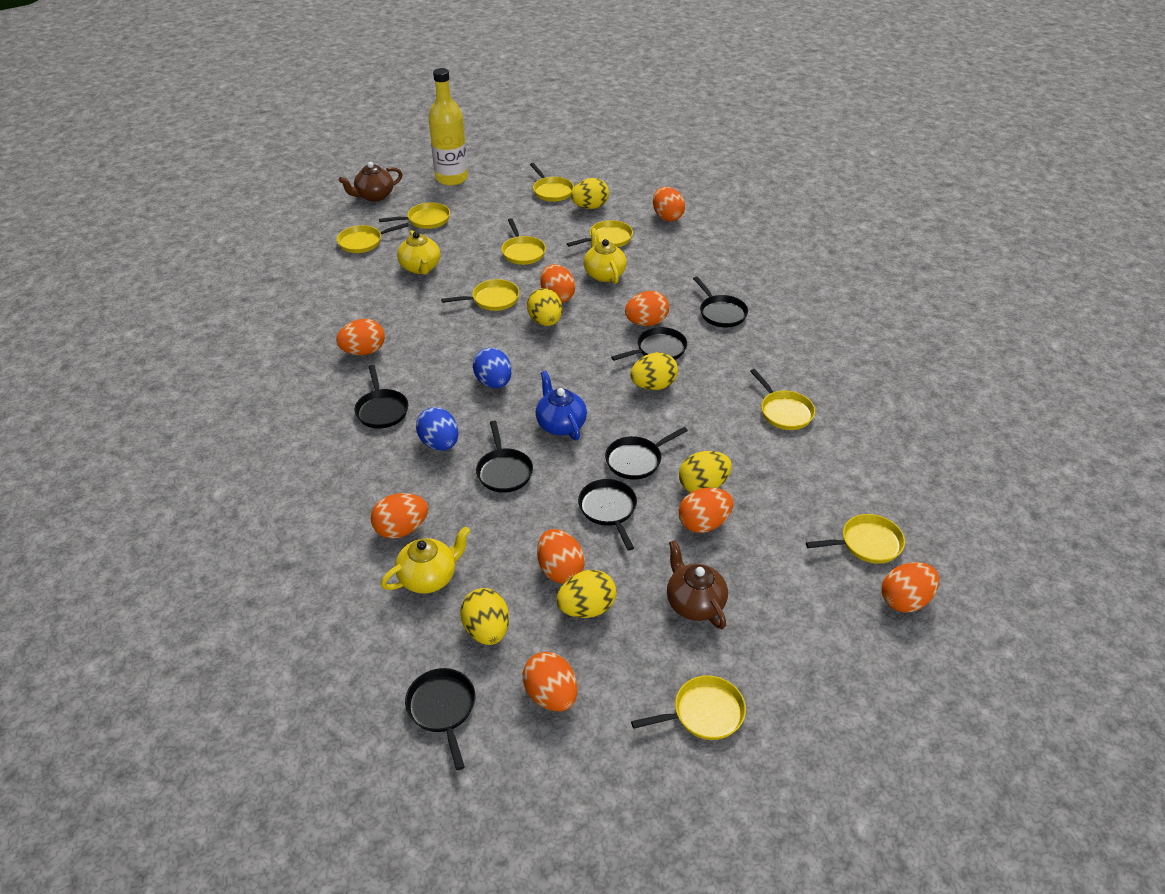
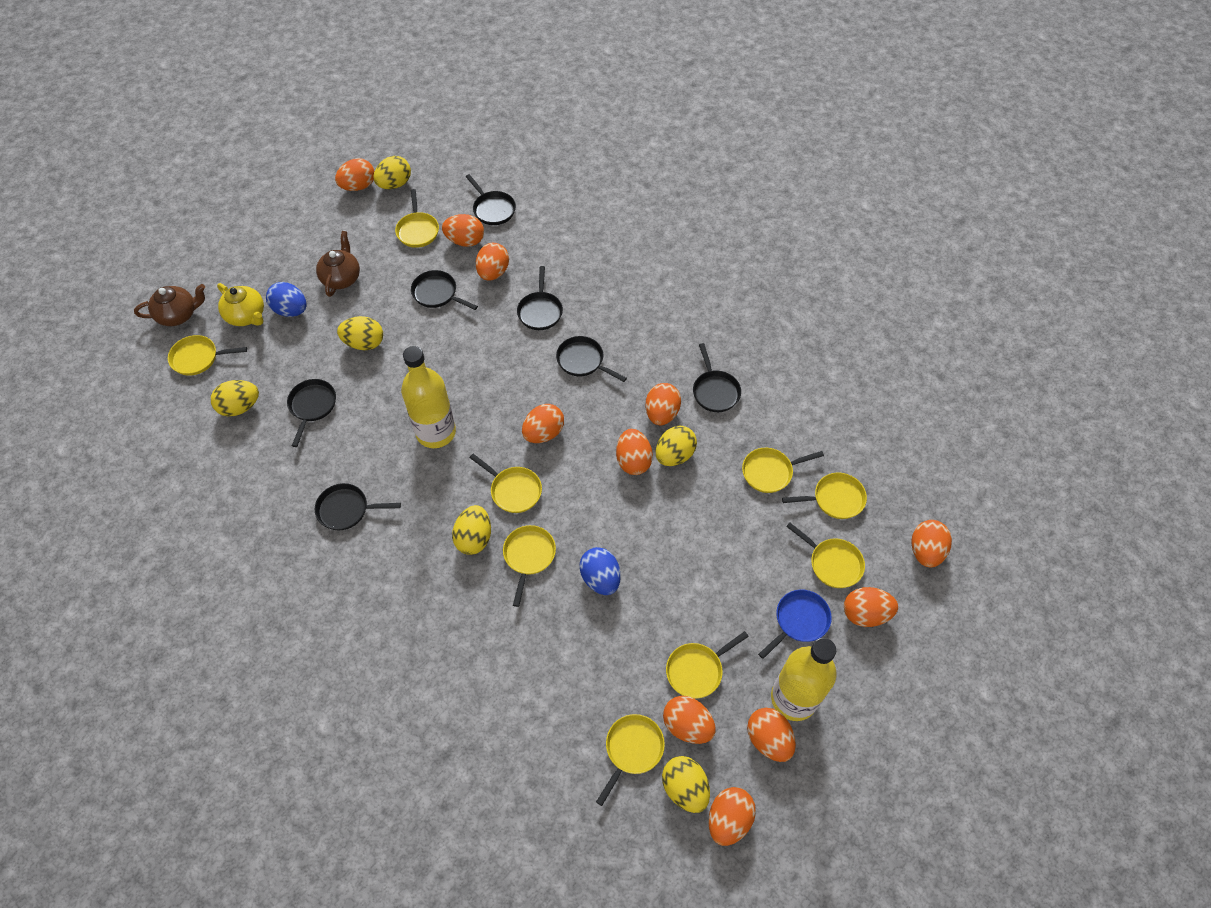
blue pan: 0 -> 1
blue teapot: 1 -> 0
orange egg: 9 -> 11
yellow bottle: 1 -> 2
yellow teapot: 3 -> 1

